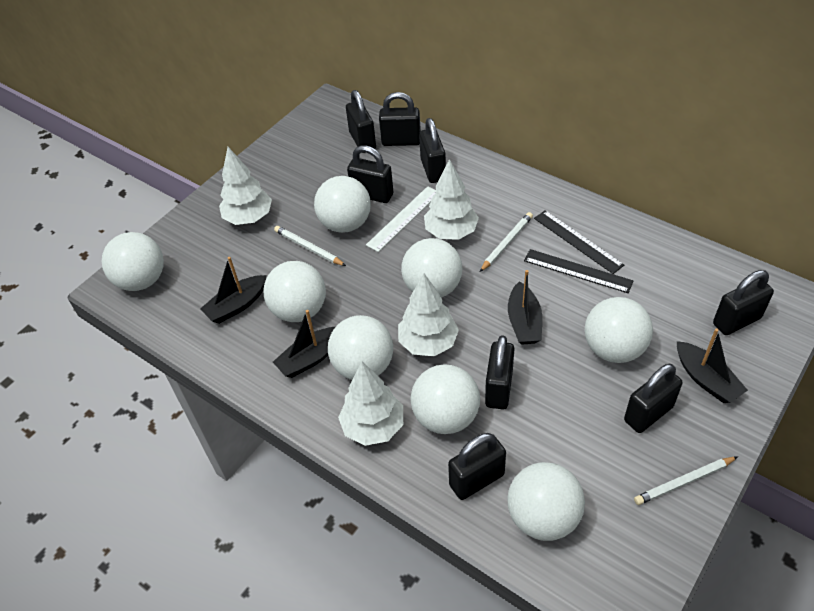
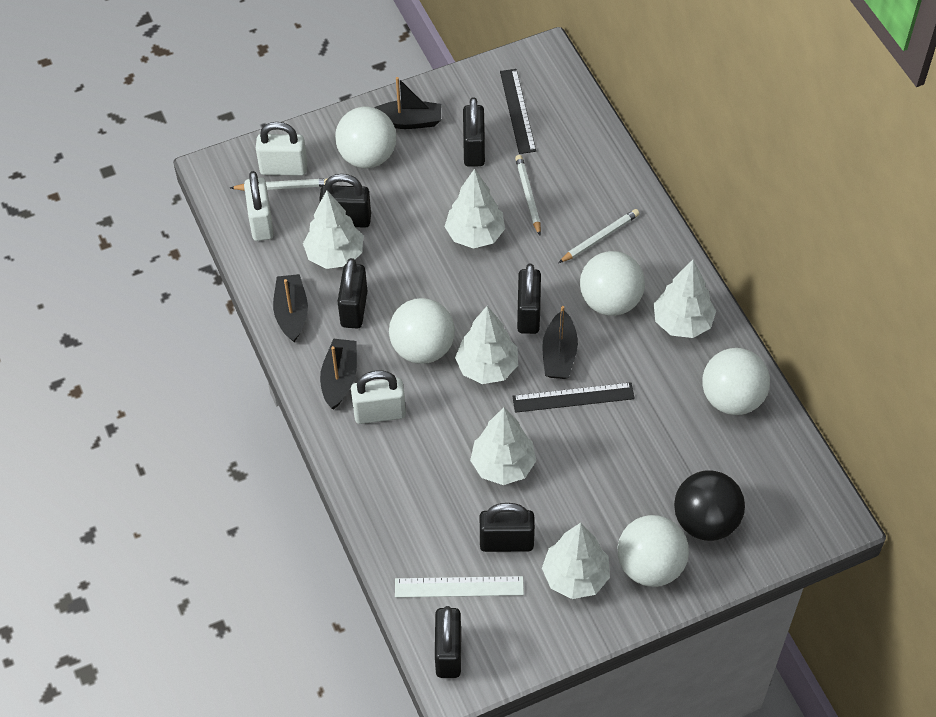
black ball: 0 -> 1
black padlock: 8 -> 6
white ball: 8 -> 5
white padlock: 0 -> 3
white tree: 4 -> 6

